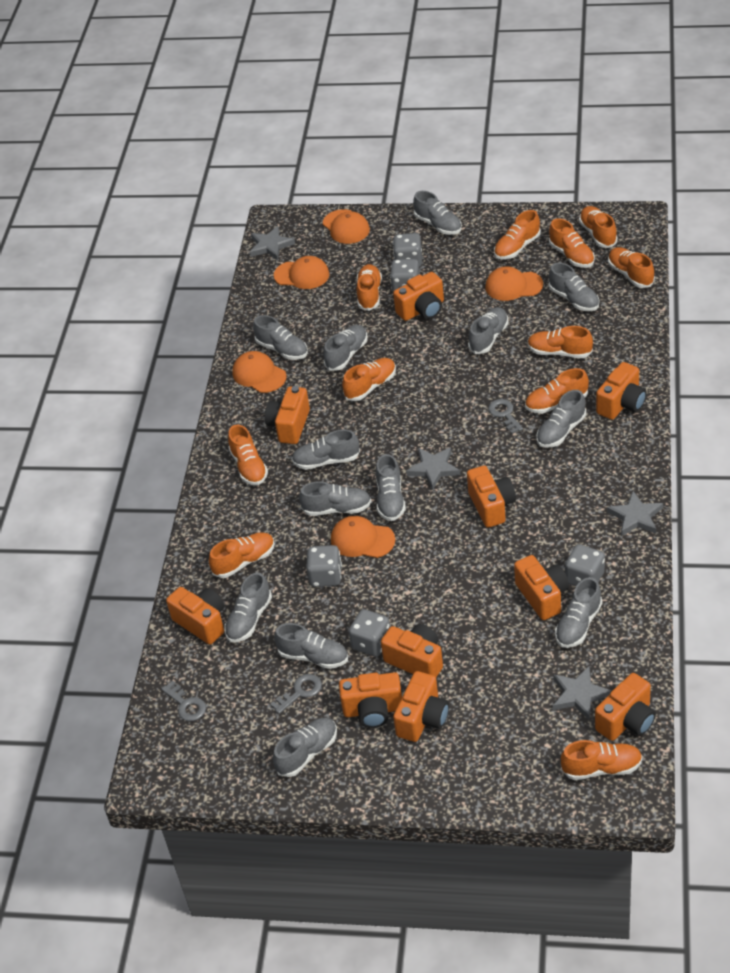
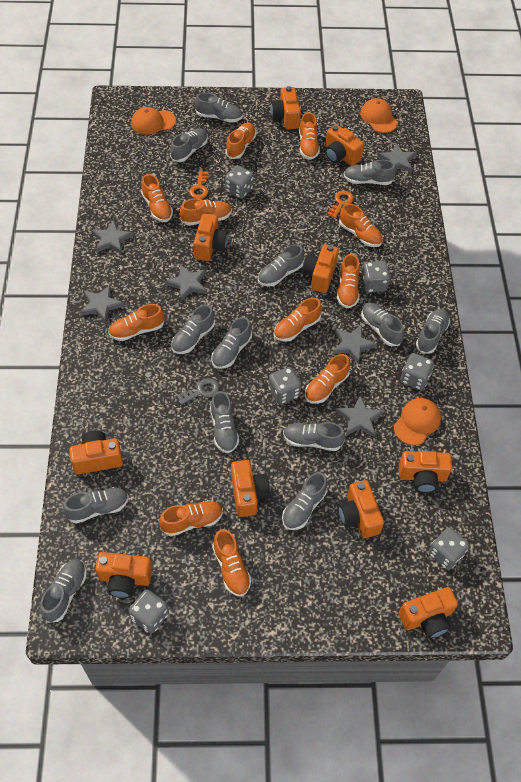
grey dice: 5 -> 6
grey key: 3 -> 1
grey star: 4 -> 6
orange cap: 5 -> 3
orange key: 0 -> 2

